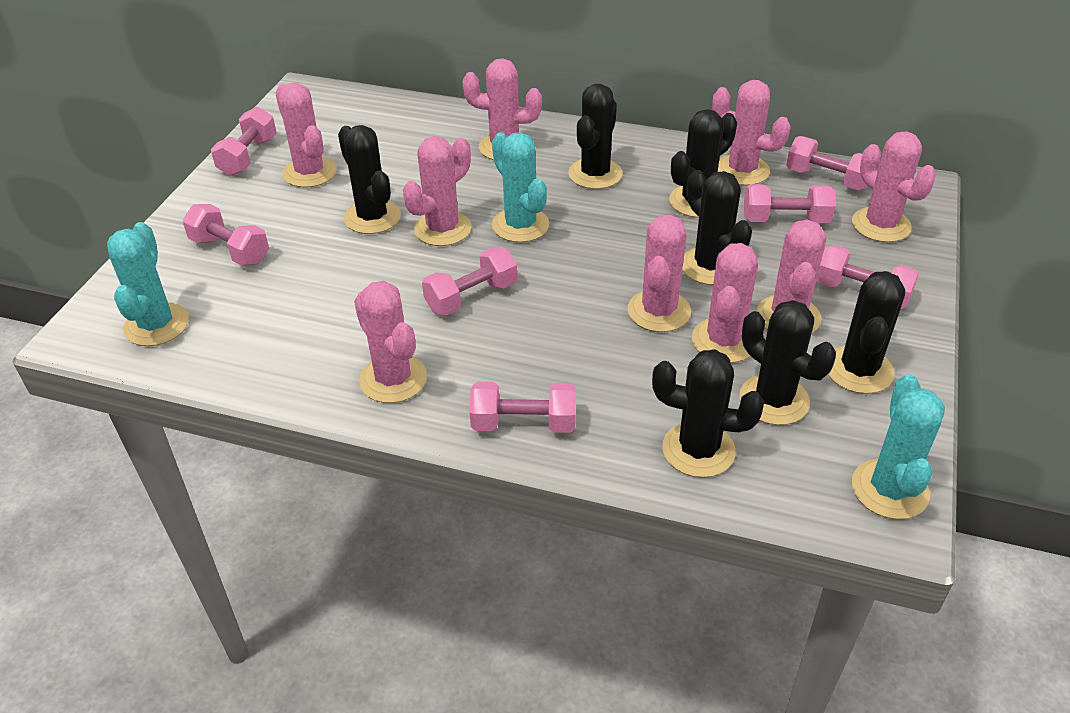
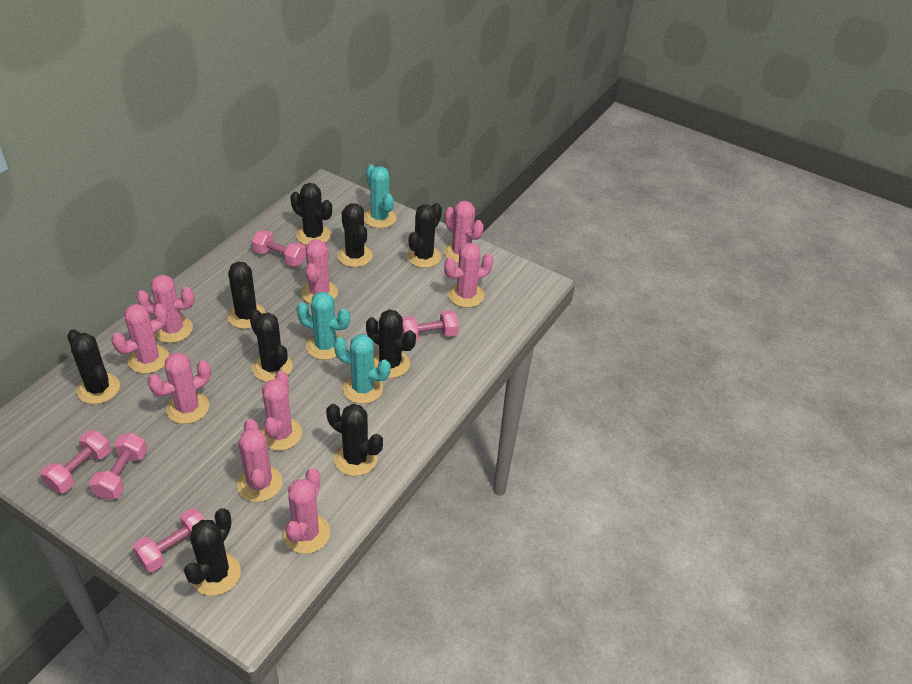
black cactus: 7 -> 9
pink dumbbell: 7 -> 5

